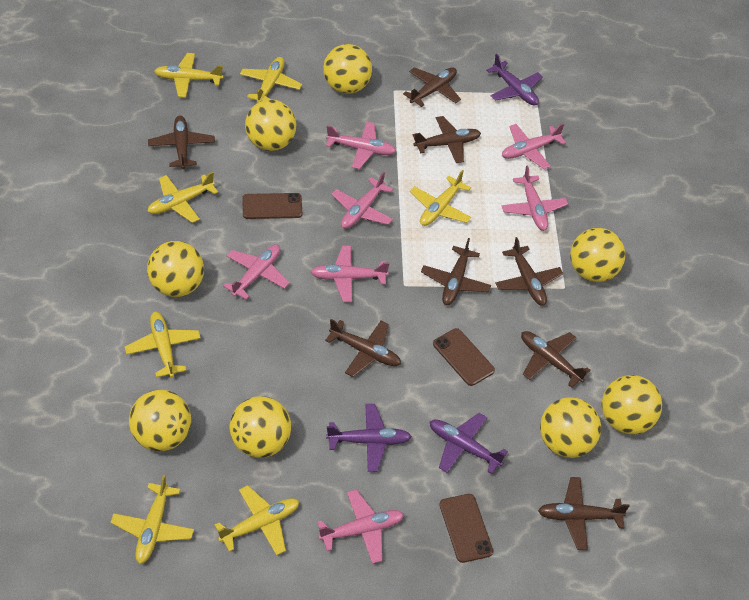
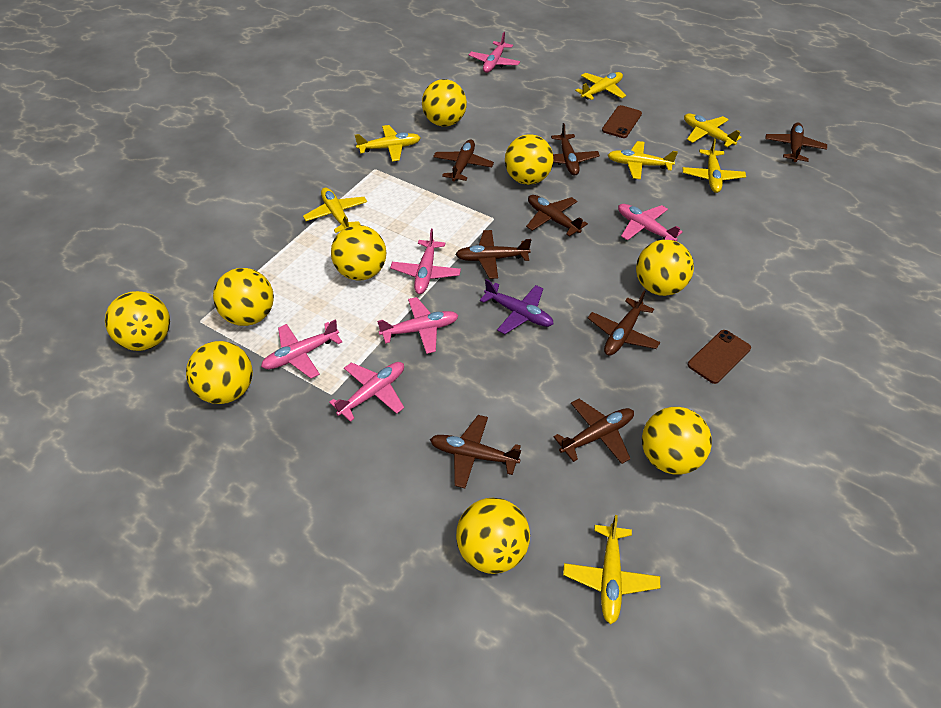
brown phone: 3 -> 2
pink plane: 7 -> 6
purple plane: 3 -> 1
yellow ball: 8 -> 9

